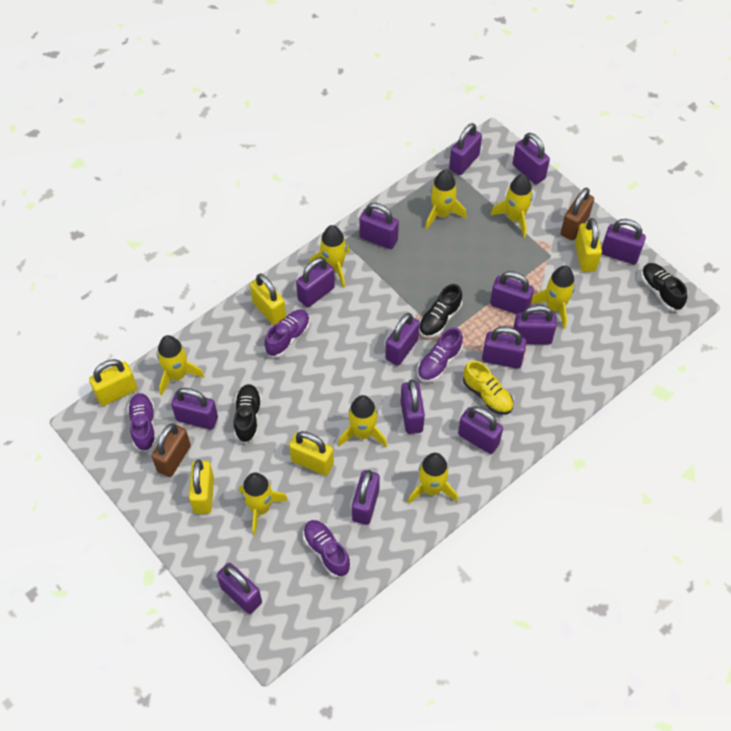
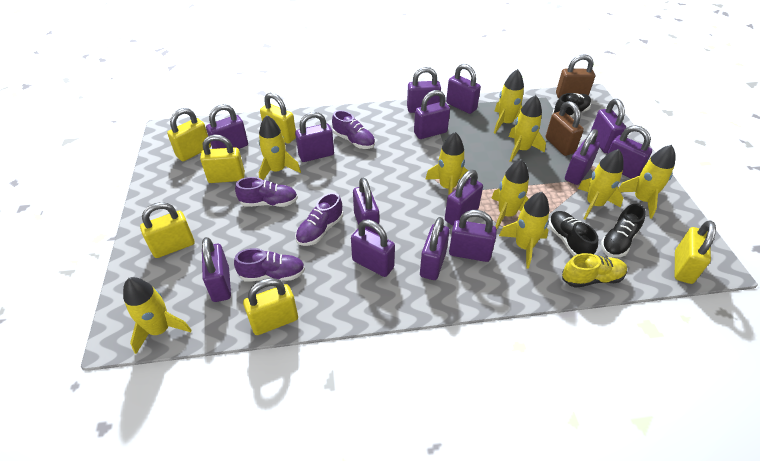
yellow padlock: 5 -> 6
yellow rocket: 8 -> 9

